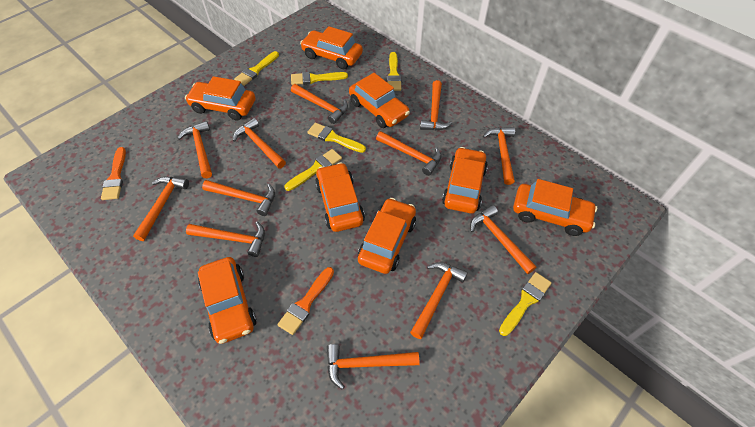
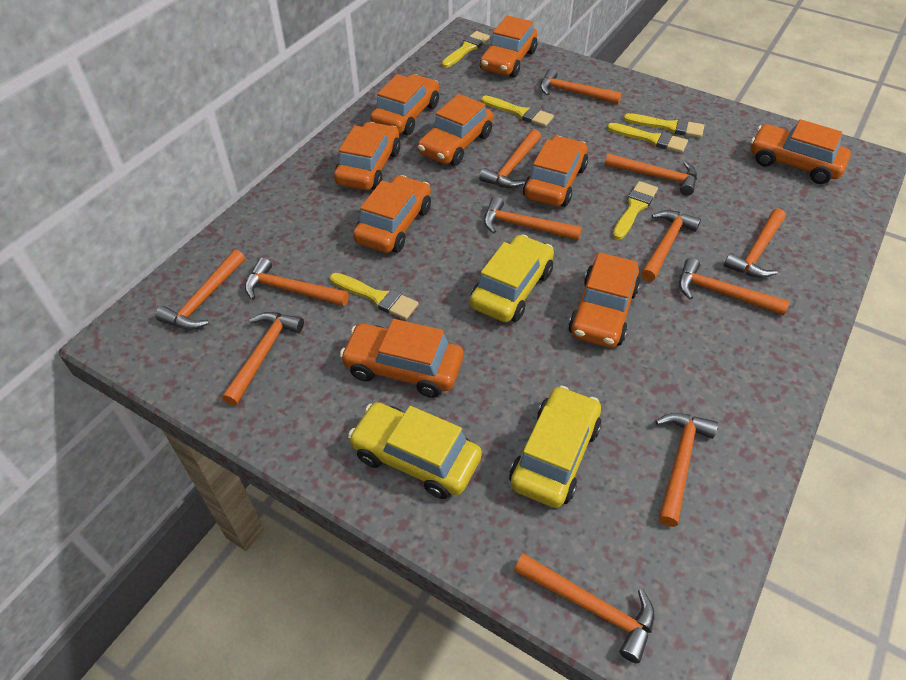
orange brush: 2 -> 0
orange car: 8 -> 9
yellow car: 0 -> 3

